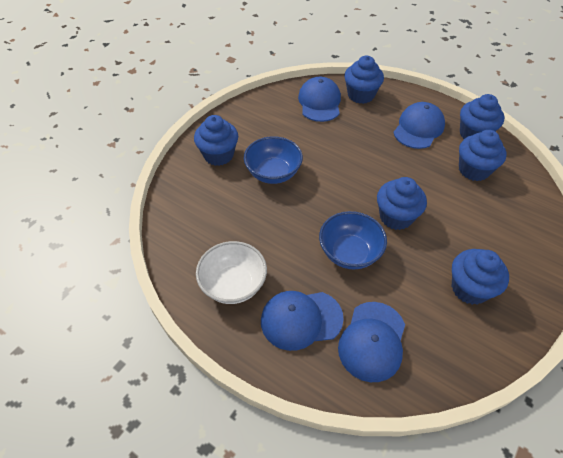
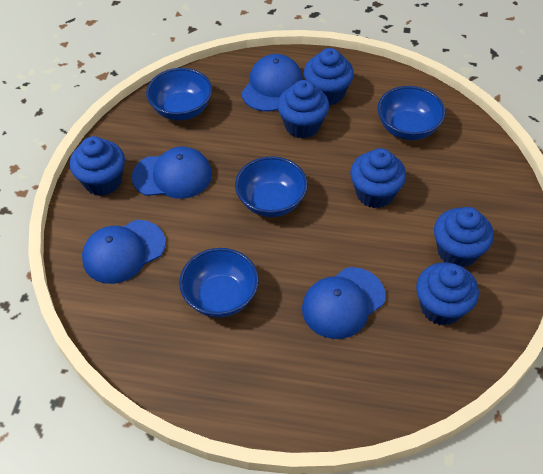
blue bowl: 2 -> 4
white bowl: 1 -> 0

